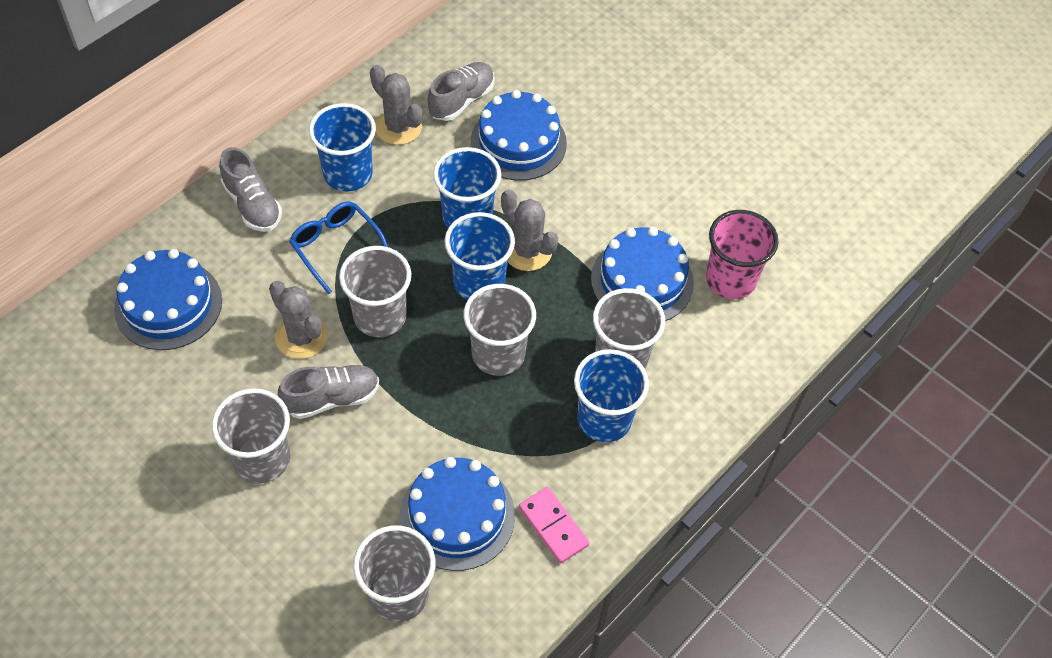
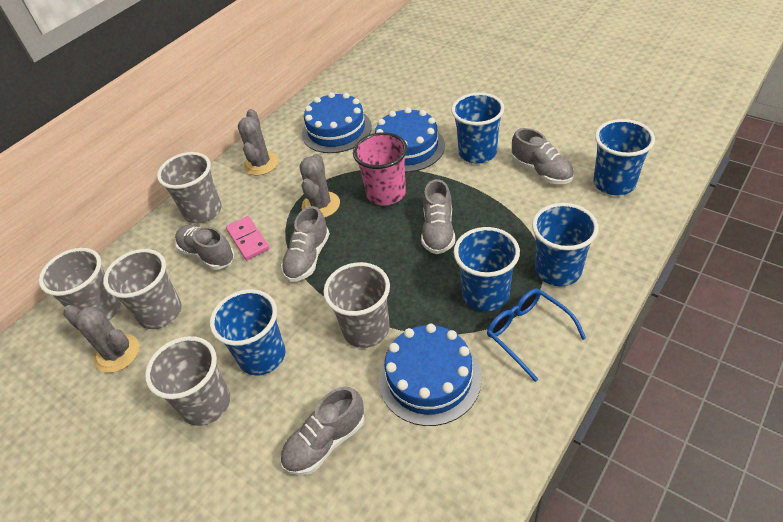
blue cake: 4 -> 3
blue cup: 4 -> 5
grey shoe: 3 -> 5

